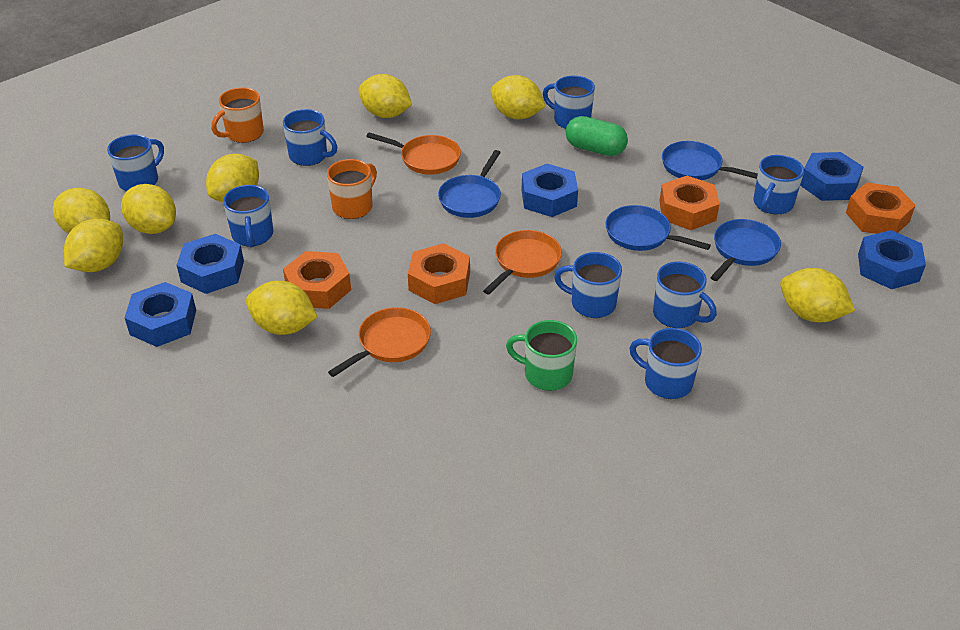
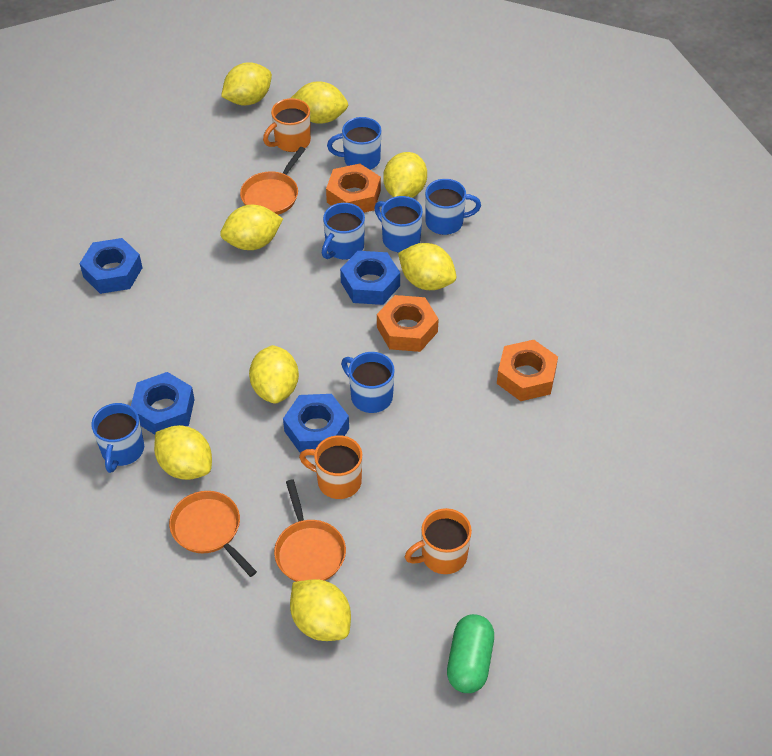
blue mug: 8 -> 6
blue nut: 5 -> 4
blue pan: 4 -> 0
green mug: 1 -> 0
orange mug: 2 -> 3
orange nut: 4 -> 3

